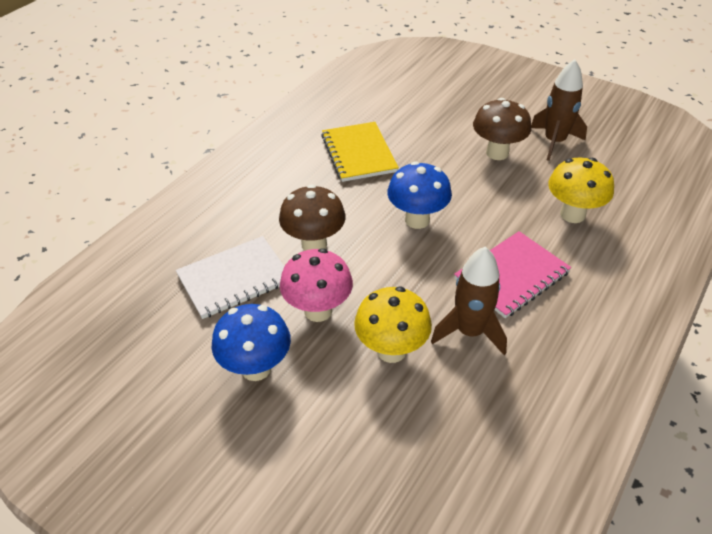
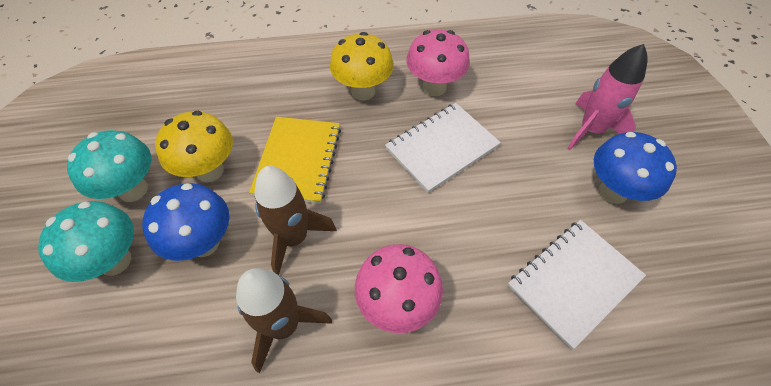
brown mushroom: 2 -> 0
pink mushroom: 1 -> 2
pink notebook: 1 -> 0
pink rocket: 0 -> 1
turquoise mushroom: 0 -> 2
white notebook: 1 -> 2

